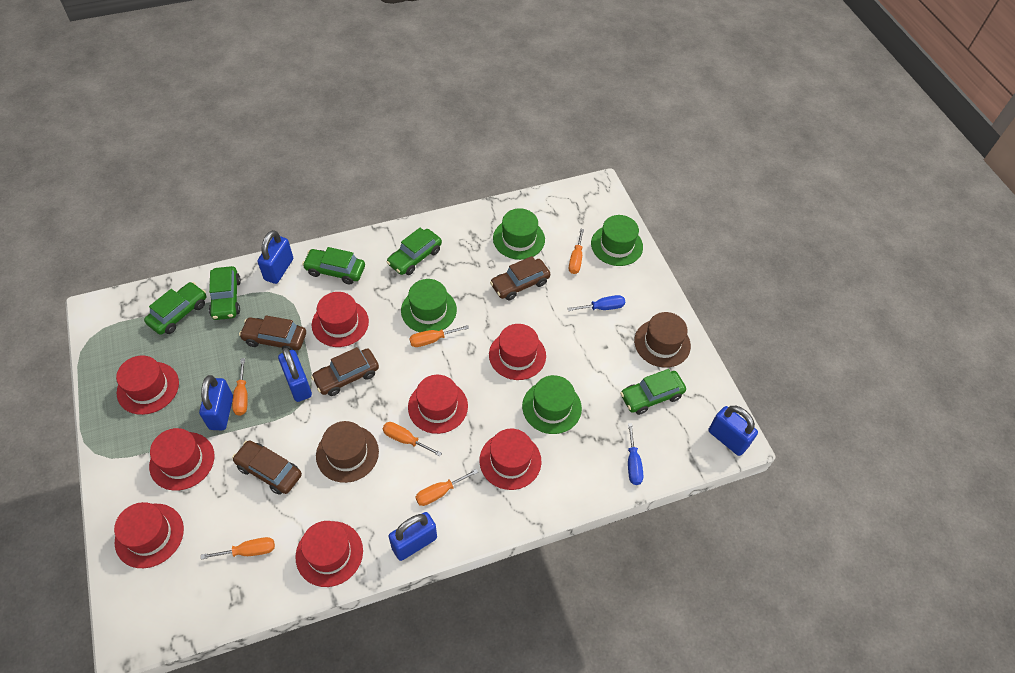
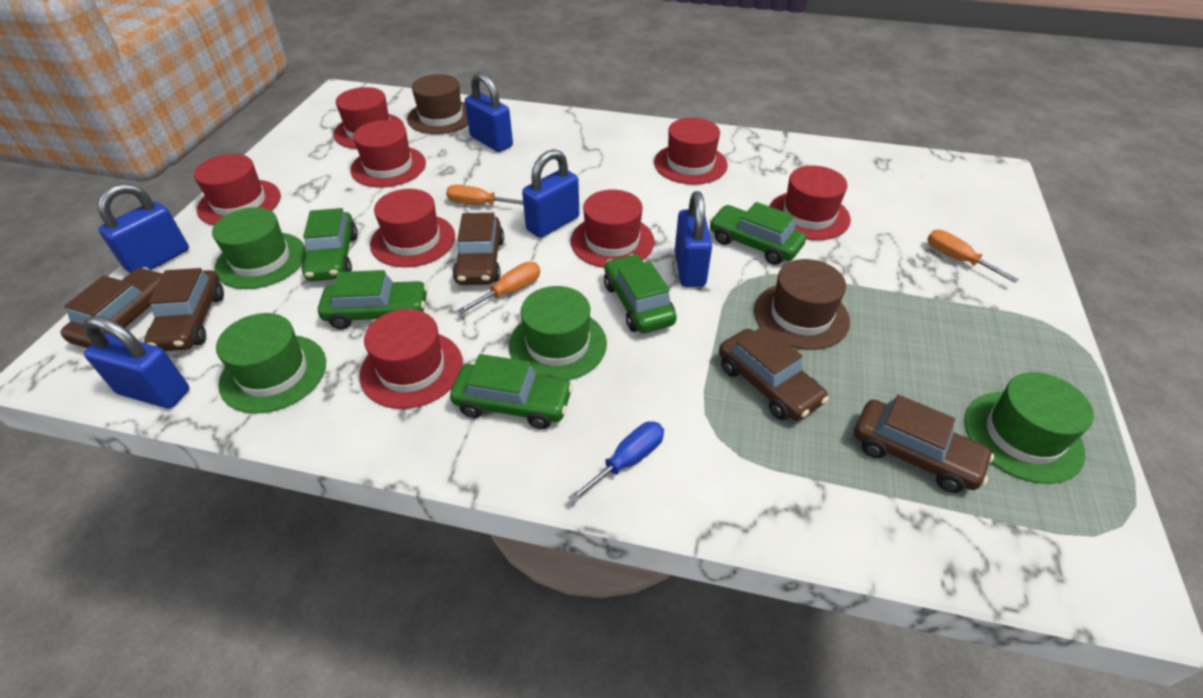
blue screwdriver: 2 -> 1
brown car: 4 -> 5
orange screwdriver: 6 -> 3

